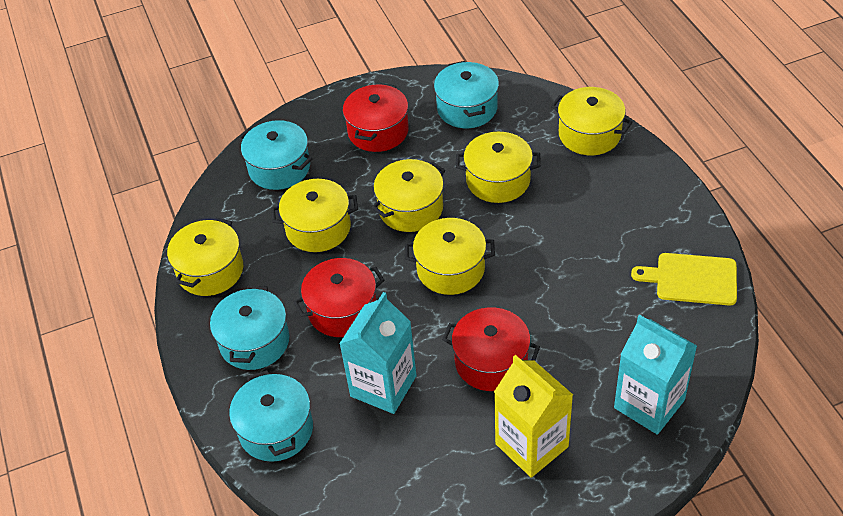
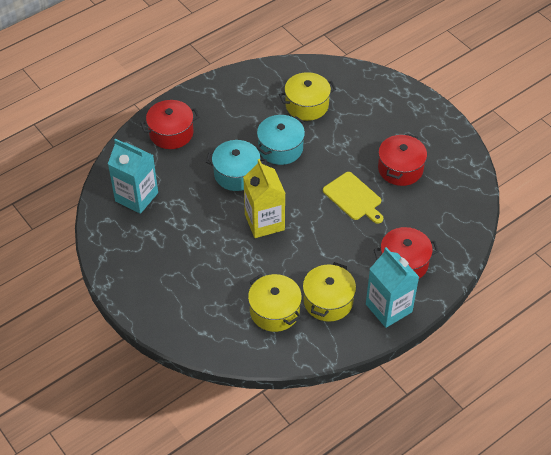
turquoise pot: 4 -> 2
yellow pot: 6 -> 3

